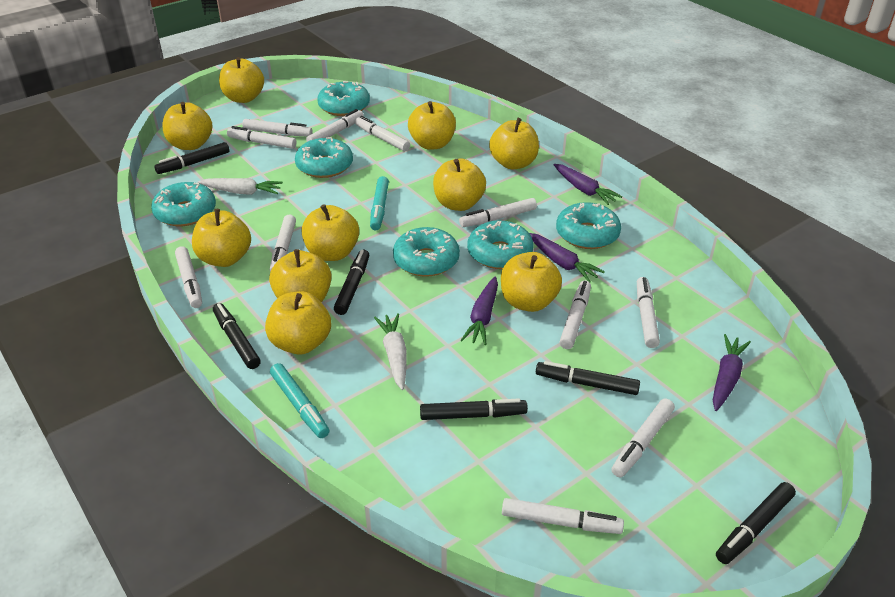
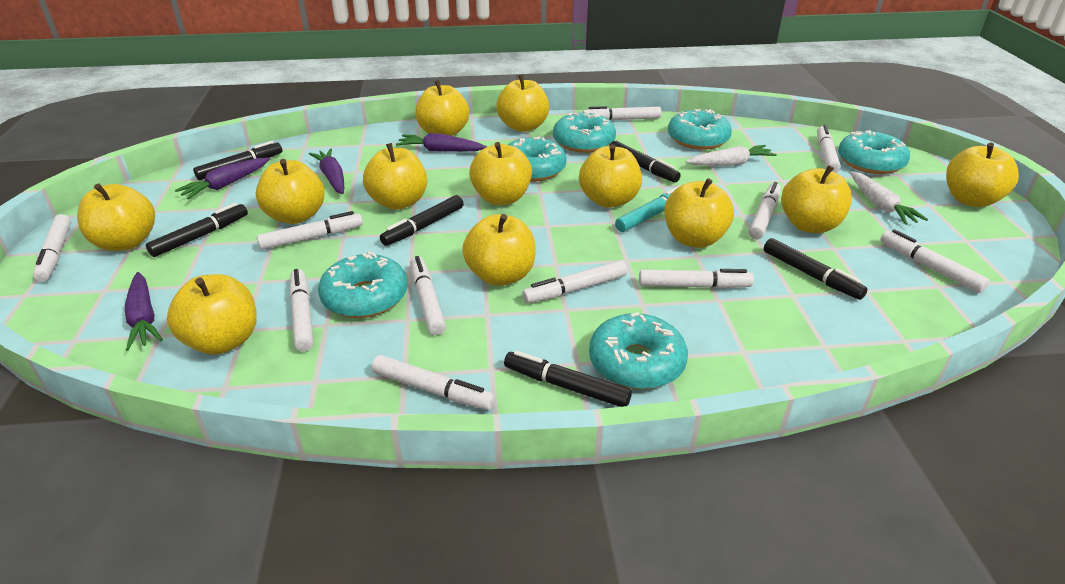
turquoise marker: 2 -> 1
yellow apple: 10 -> 12

